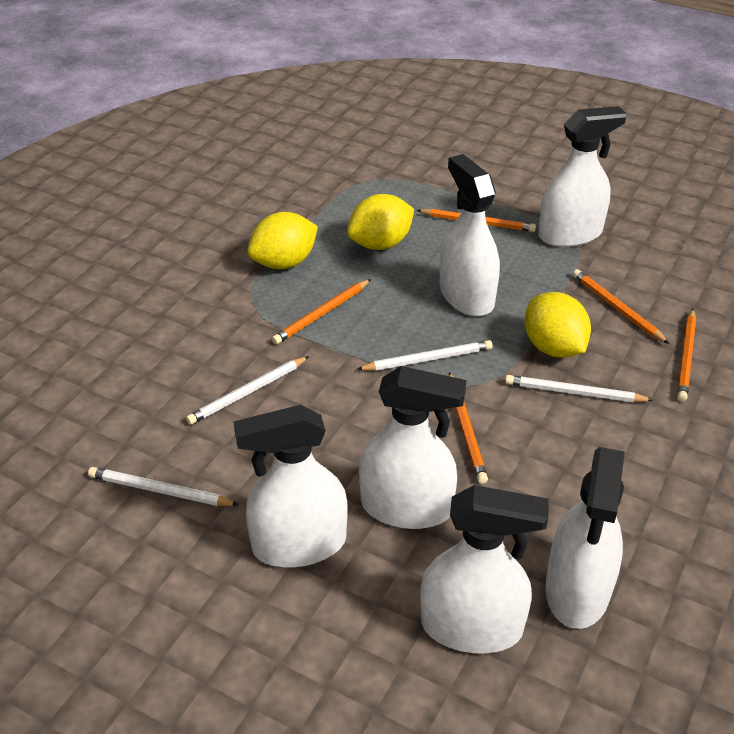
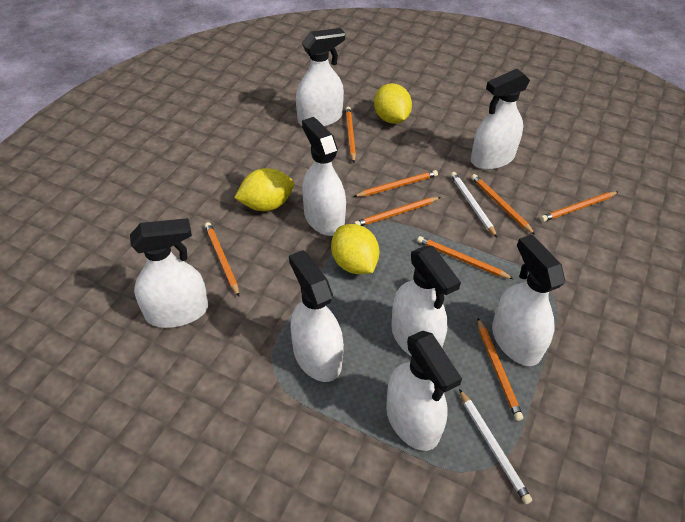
orange pencil: 5 -> 8
white pencil: 4 -> 2
white spray bottle: 6 -> 8

